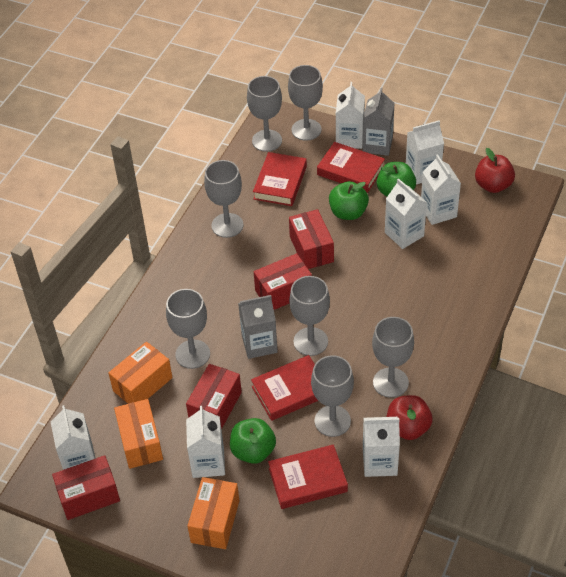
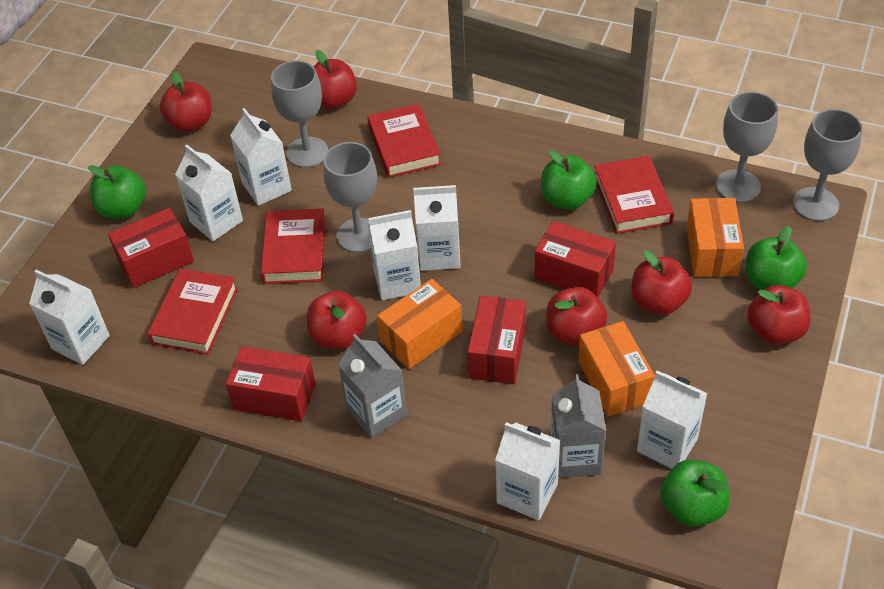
green apple: 3 -> 4
grey goblet: 7 -> 4
red apple: 2 -> 6

